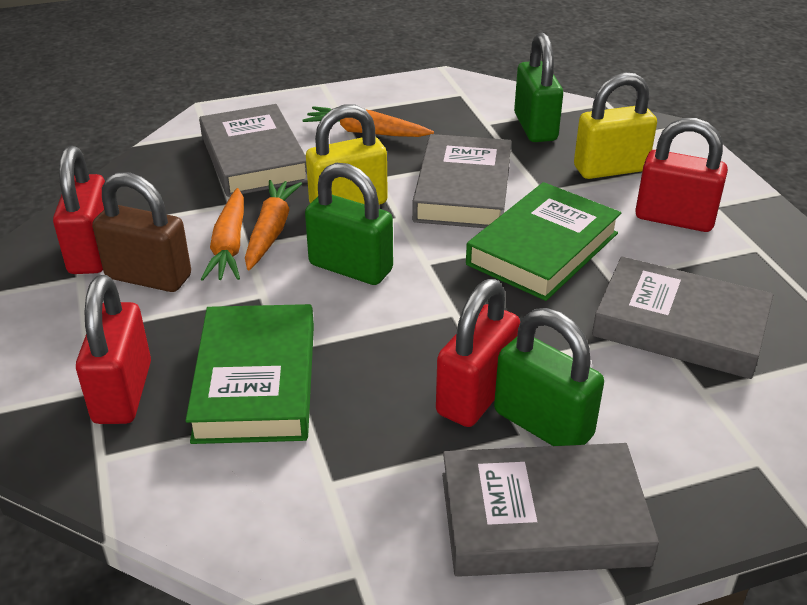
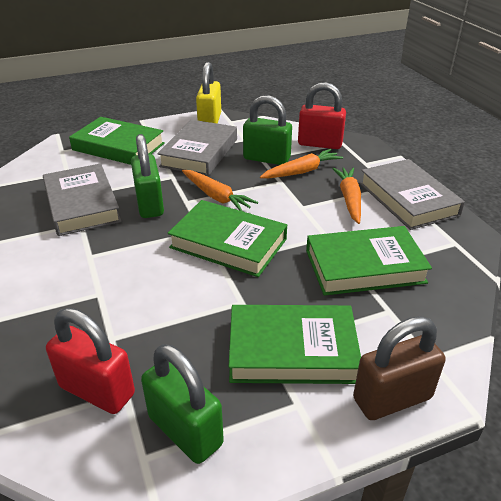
green book: 2 -> 4
grey book: 4 -> 3
red padlock: 4 -> 2
yellow padlock: 2 -> 1

